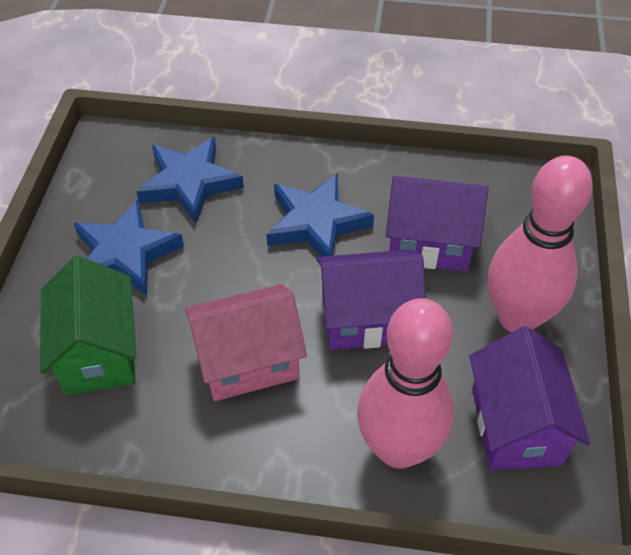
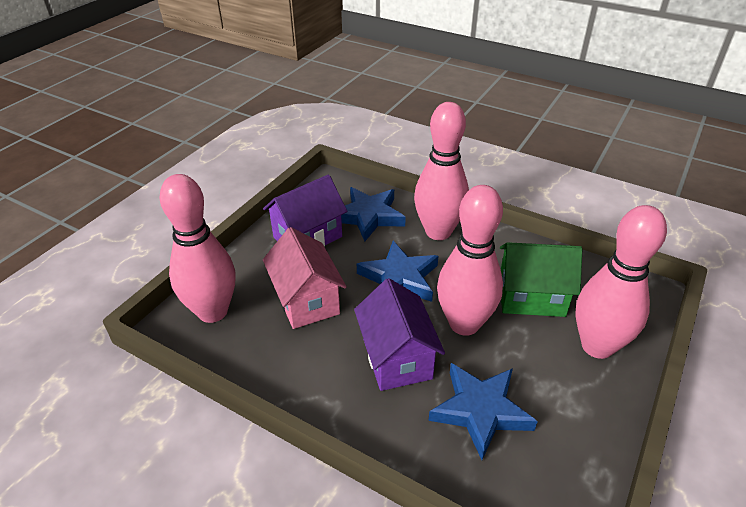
pink bowling pin: 2 -> 4
purple house: 3 -> 2

